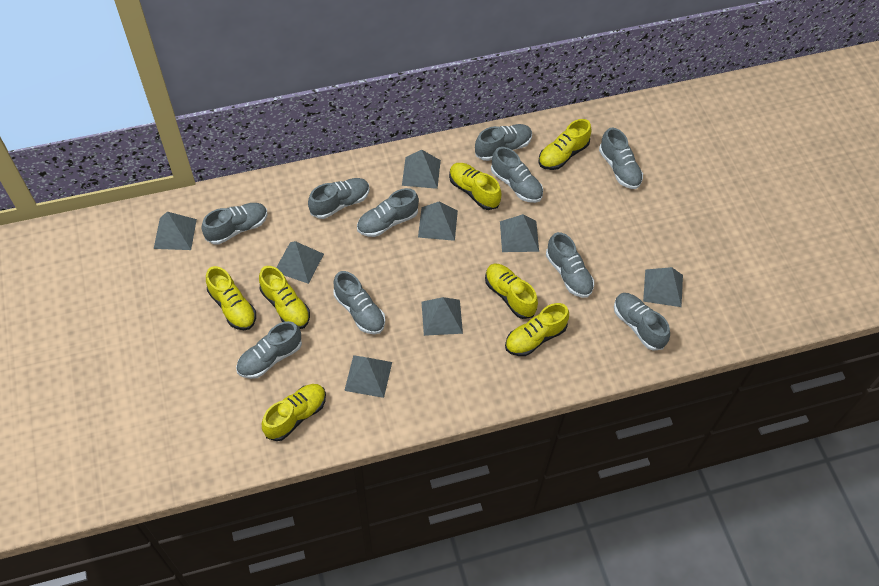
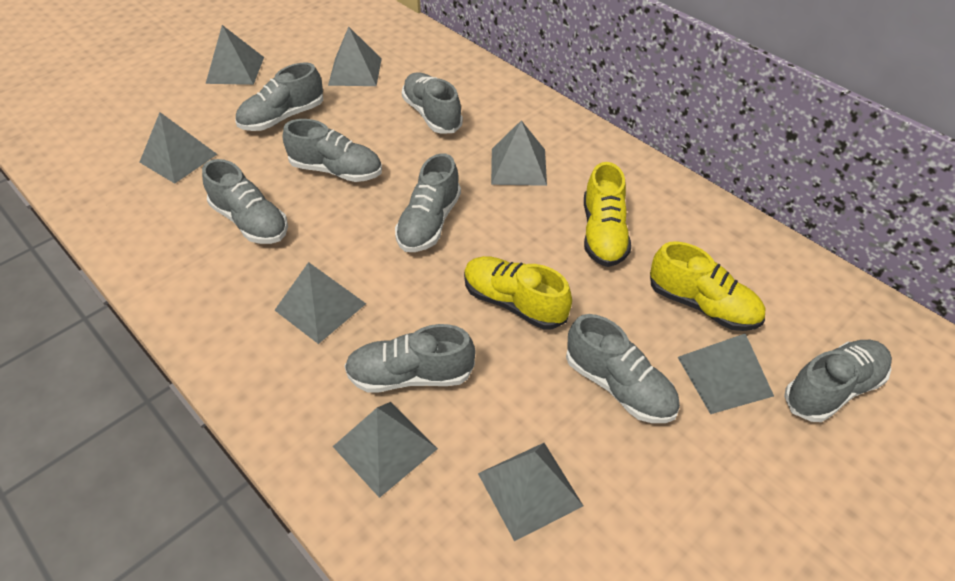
grey shoe: 10 -> 8
yellow shoe: 7 -> 3

